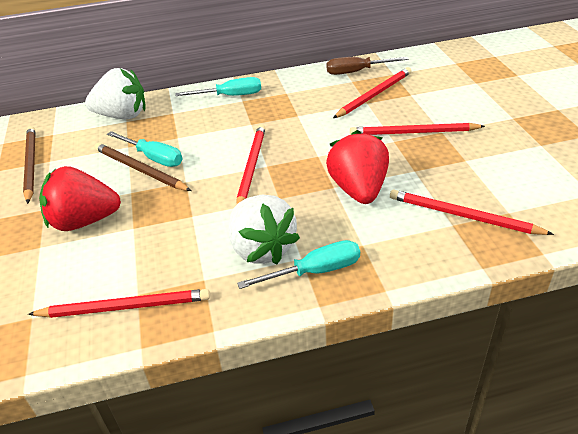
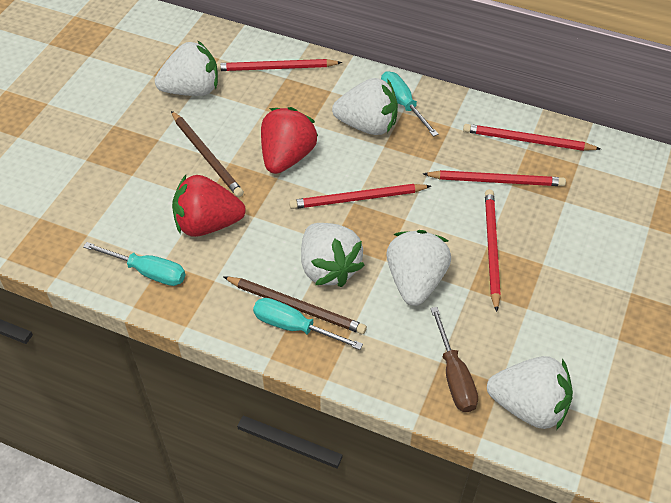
white strawberry: 2 -> 5

